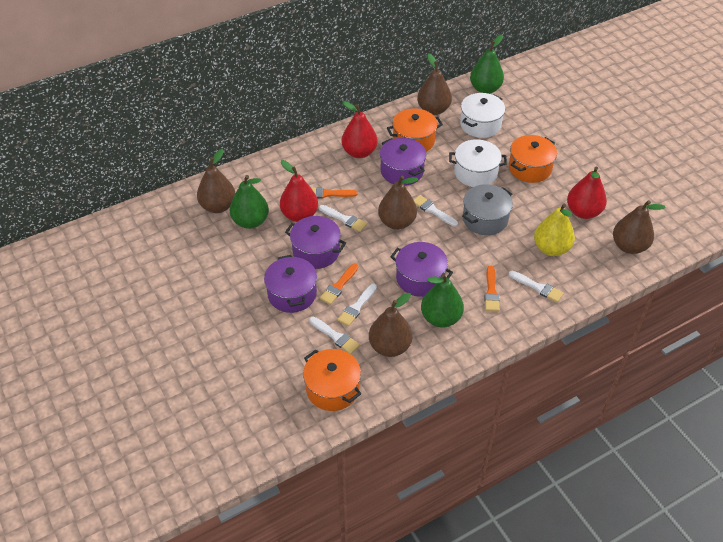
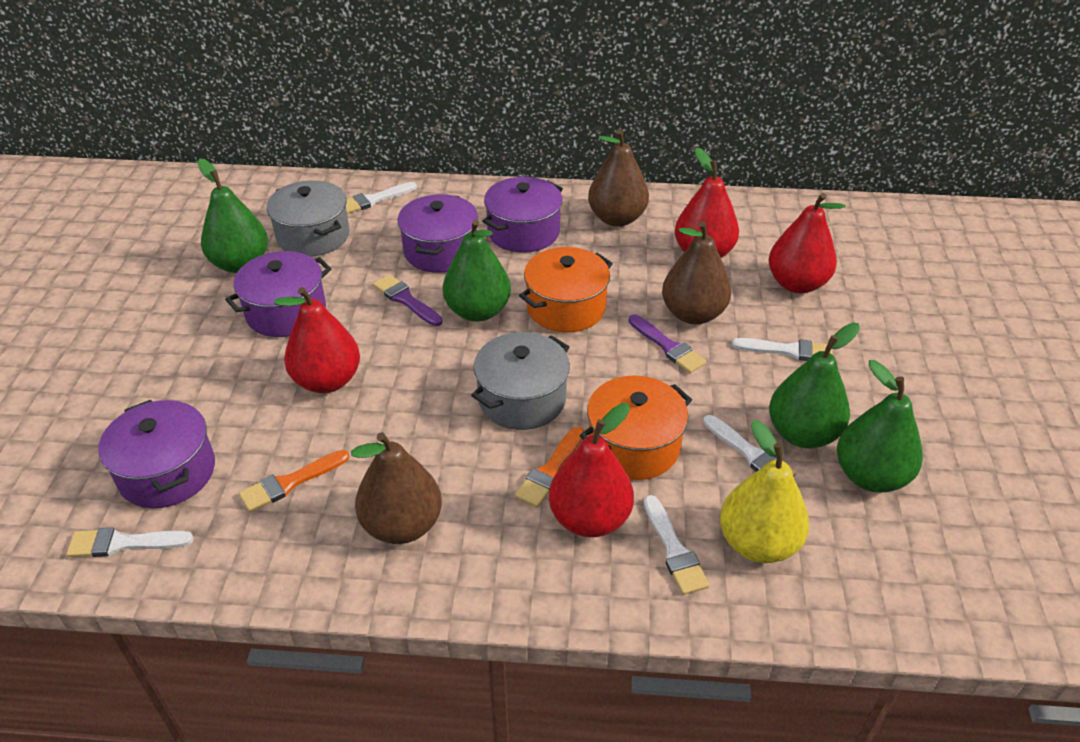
brown pear: 5 -> 3
green pear: 3 -> 4
grey pot: 1 -> 2
orange brush: 3 -> 2
orange pot: 3 -> 2
purple brush: 0 -> 2
red pear: 3 -> 4
white pot: 2 -> 0

